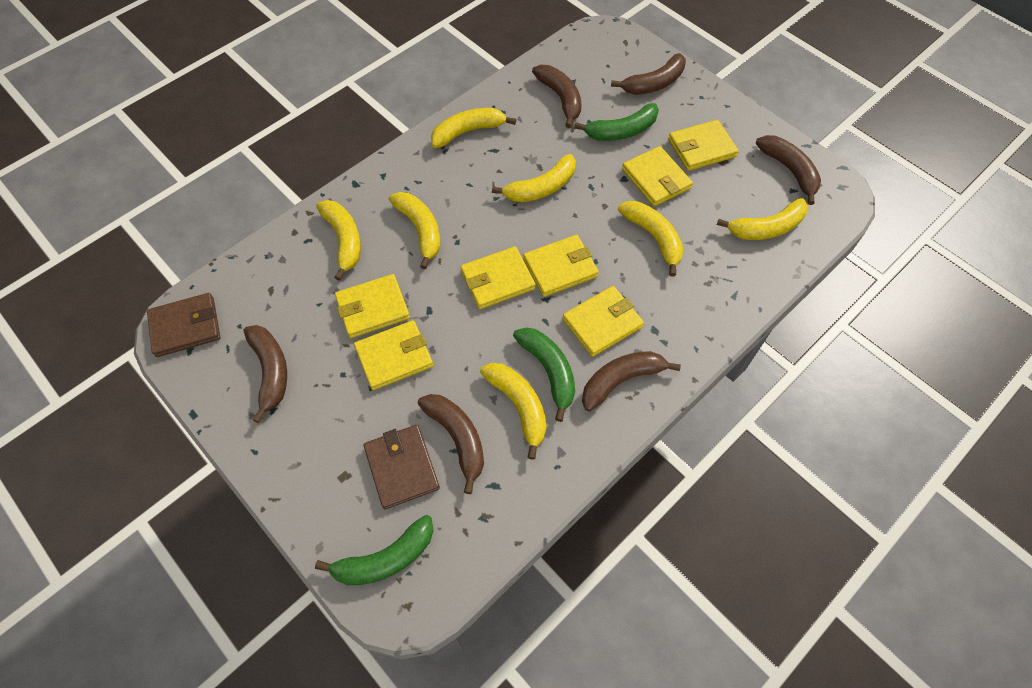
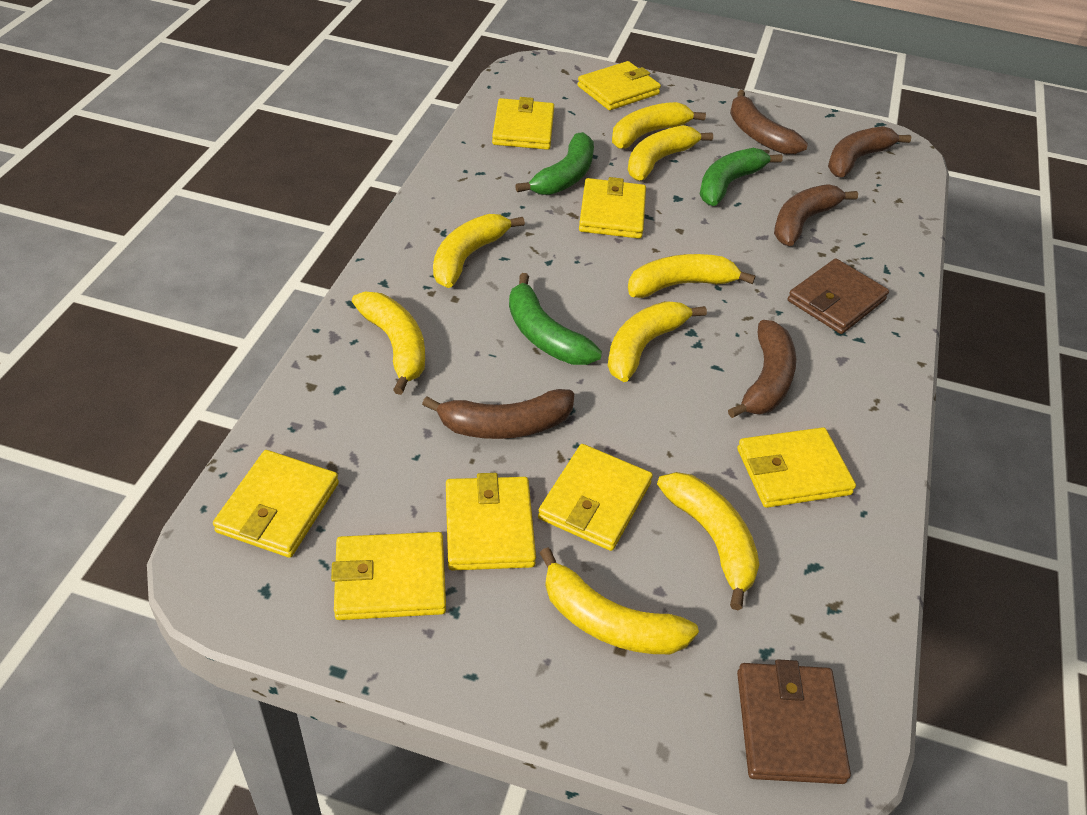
brown banana: 6 -> 5
yellow banana: 7 -> 8
yellow wallet: 7 -> 8

